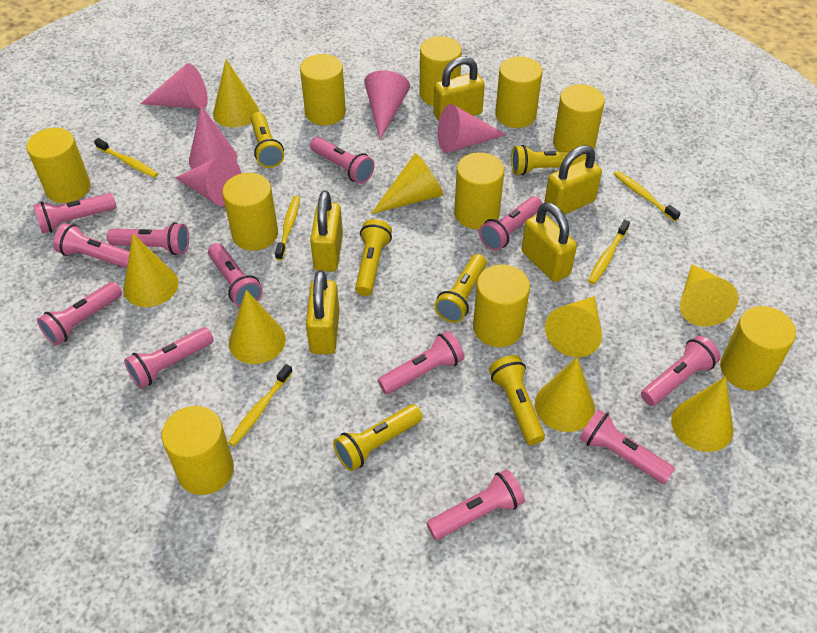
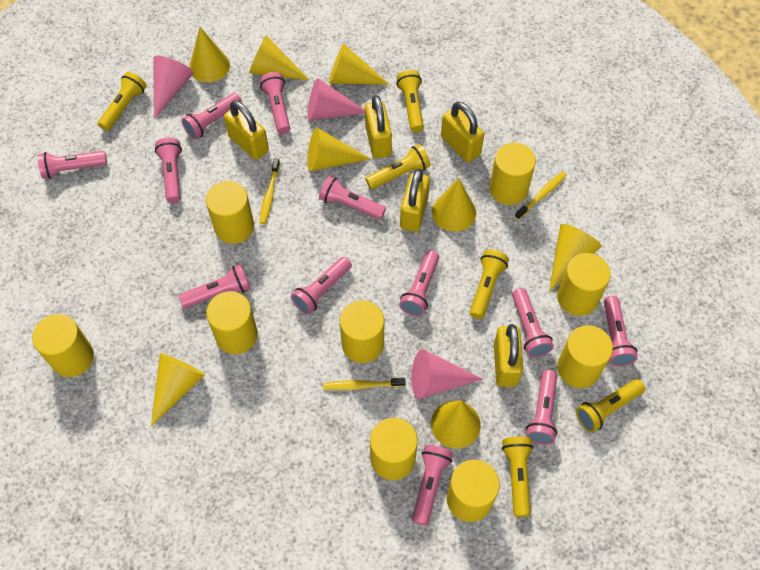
pink cone: 5 -> 3
yellow cylinder: 10 -> 9
yellow toothbrush: 5 -> 3

